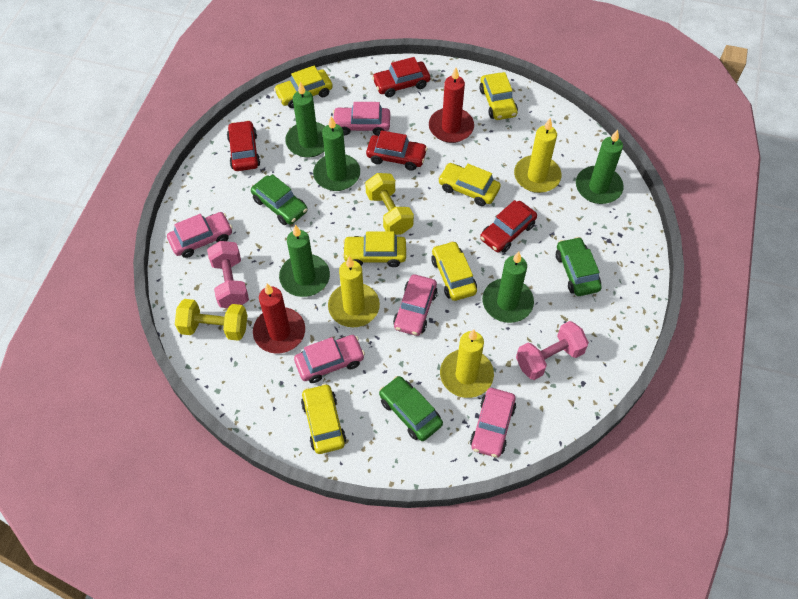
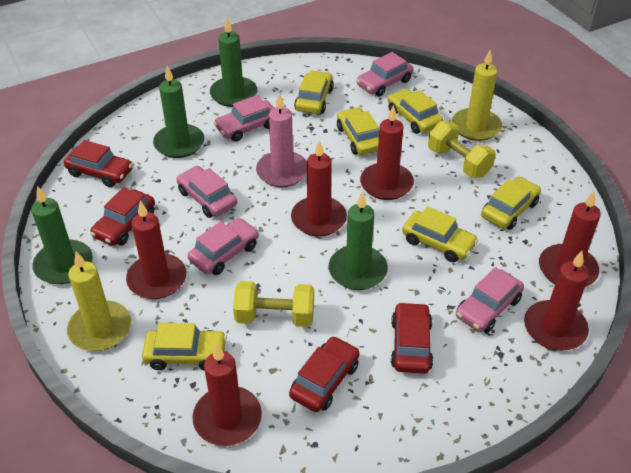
green candle: 5 -> 4
green car: 3 -> 0
pink candle: 0 -> 1
pink dumbbell: 2 -> 0
red candle: 2 -> 6
yellow candle: 3 -> 2

